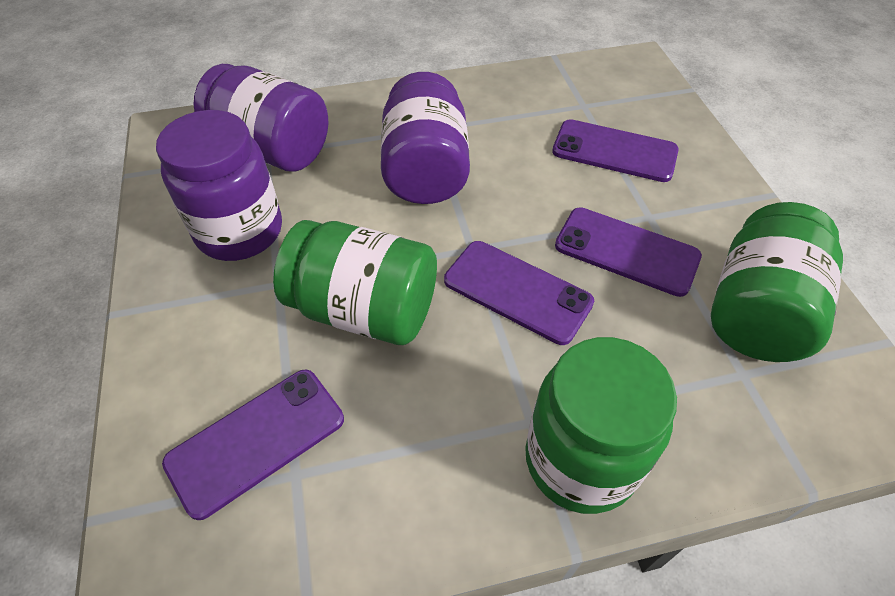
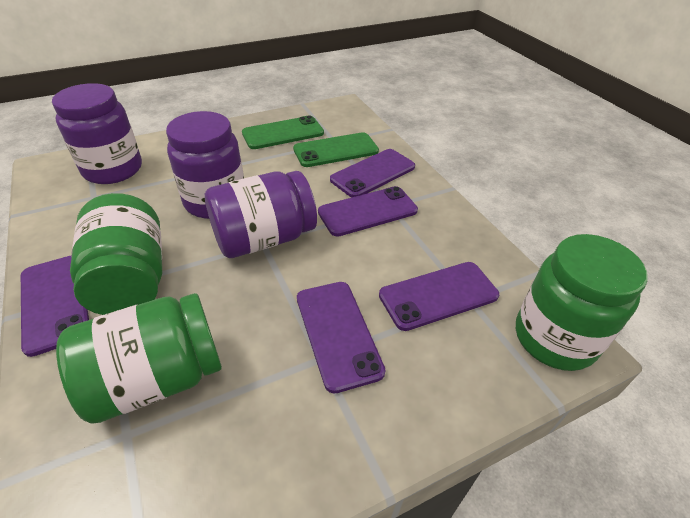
green phone: 0 -> 2
purple phone: 4 -> 5

